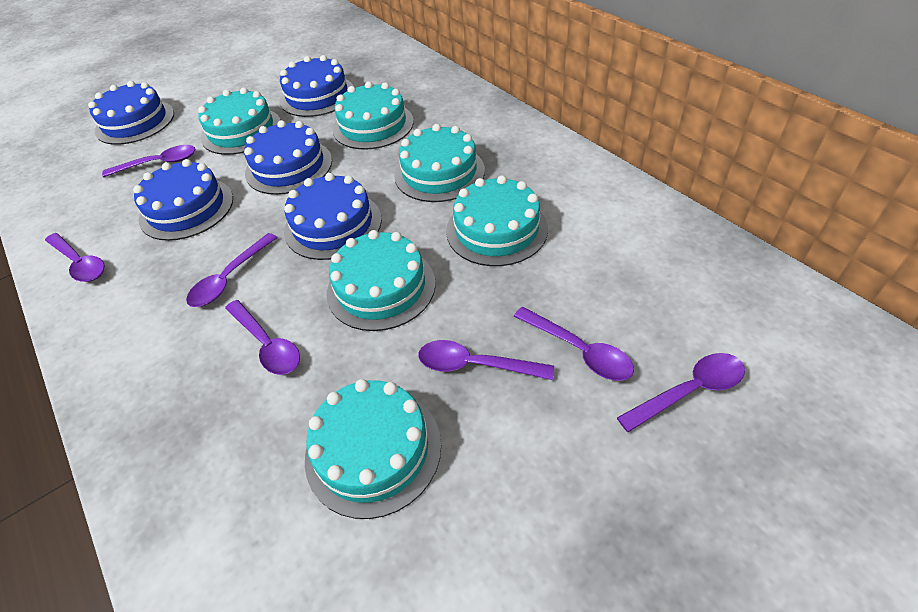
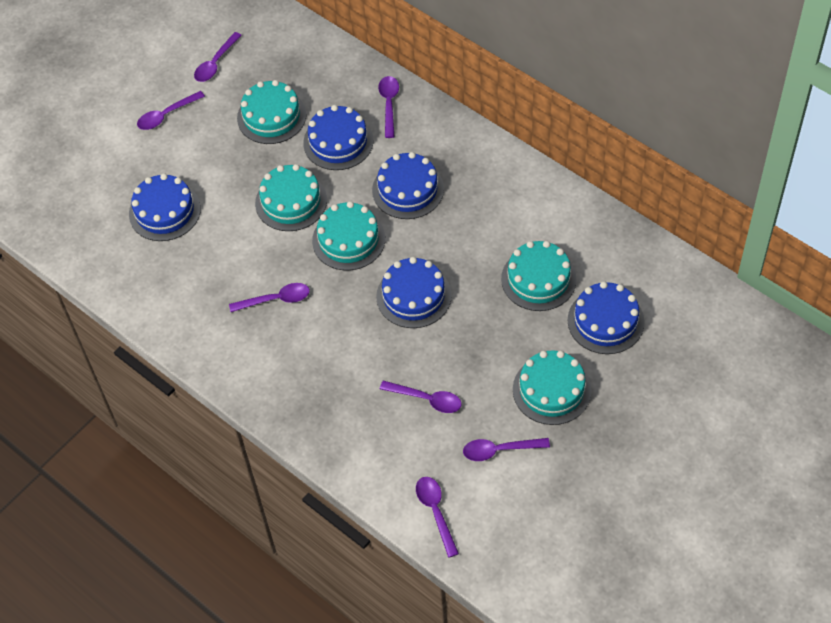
turquoise cake: 6 -> 5

